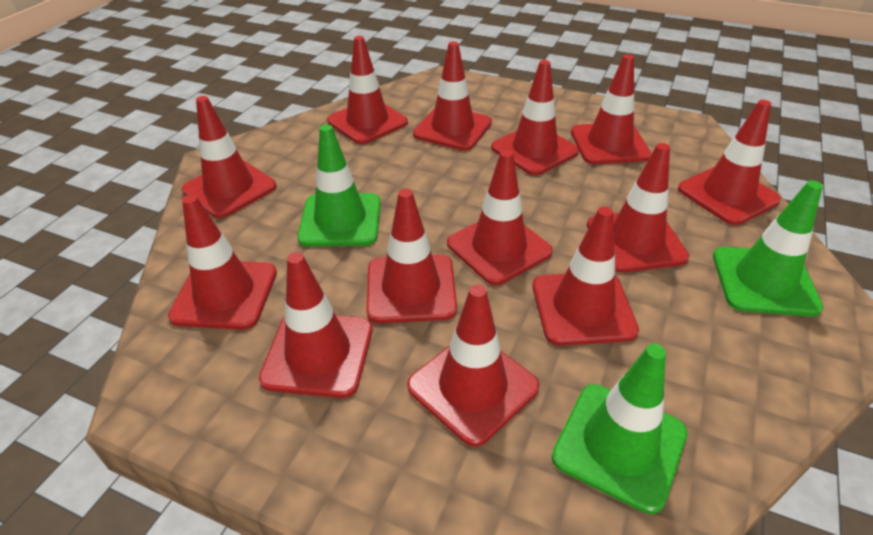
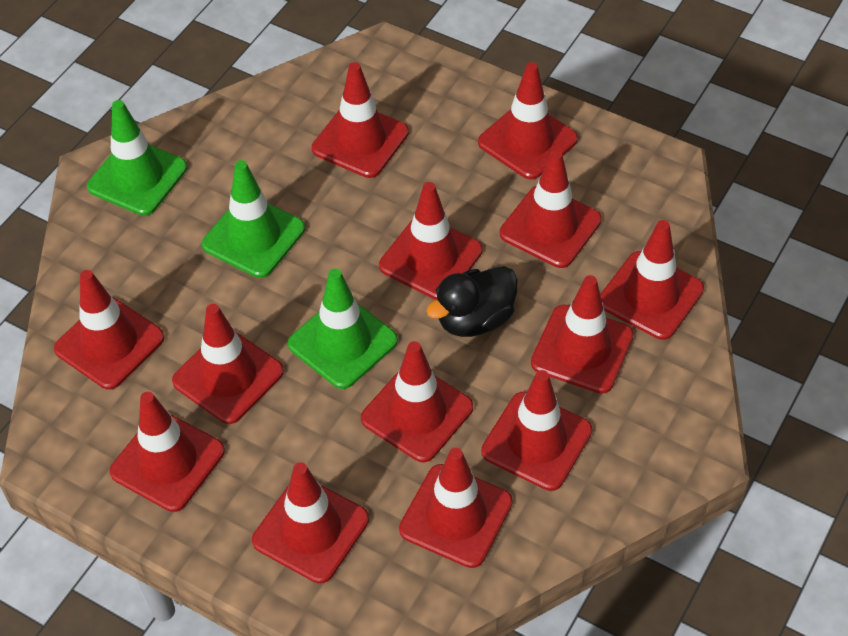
black duck: 0 -> 1

